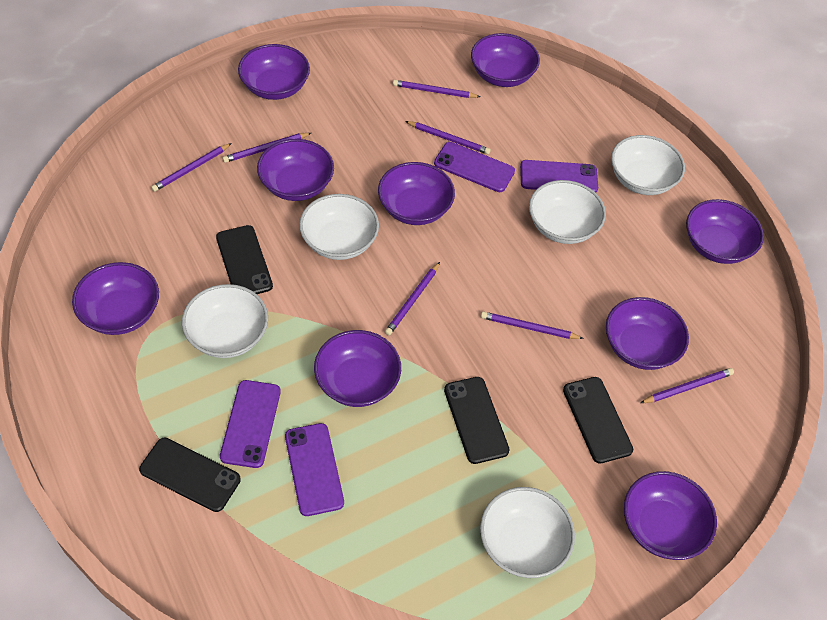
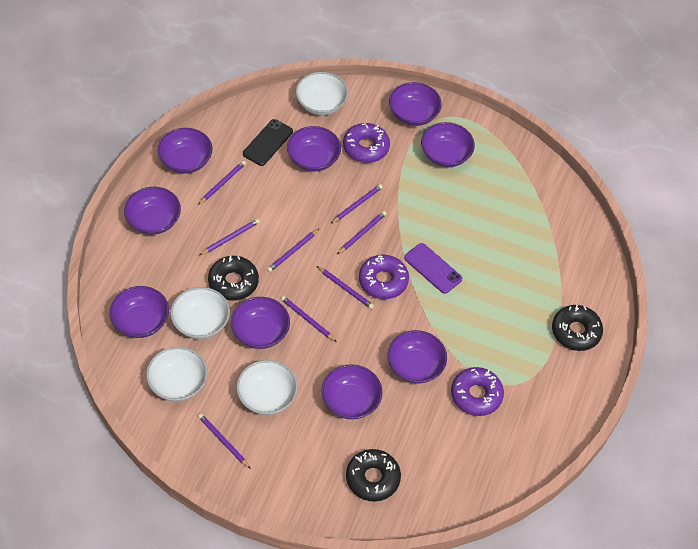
black donut: 0 -> 3
black phone: 4 -> 1
purple donut: 0 -> 3
purple pencil: 7 -> 8
purple phone: 4 -> 1
white bowl: 5 -> 4

